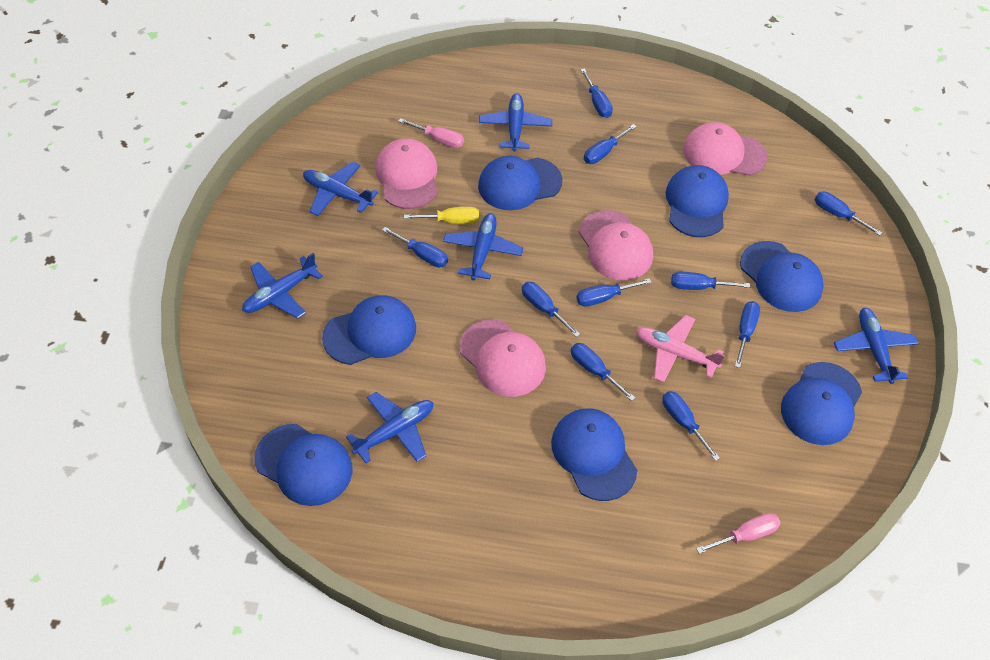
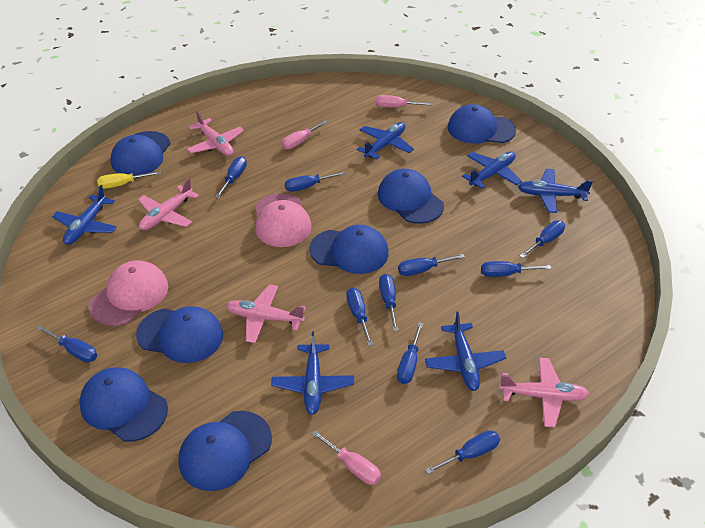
pink cap: 4 -> 2
pink plane: 1 -> 4
pink screwdriver: 2 -> 3

